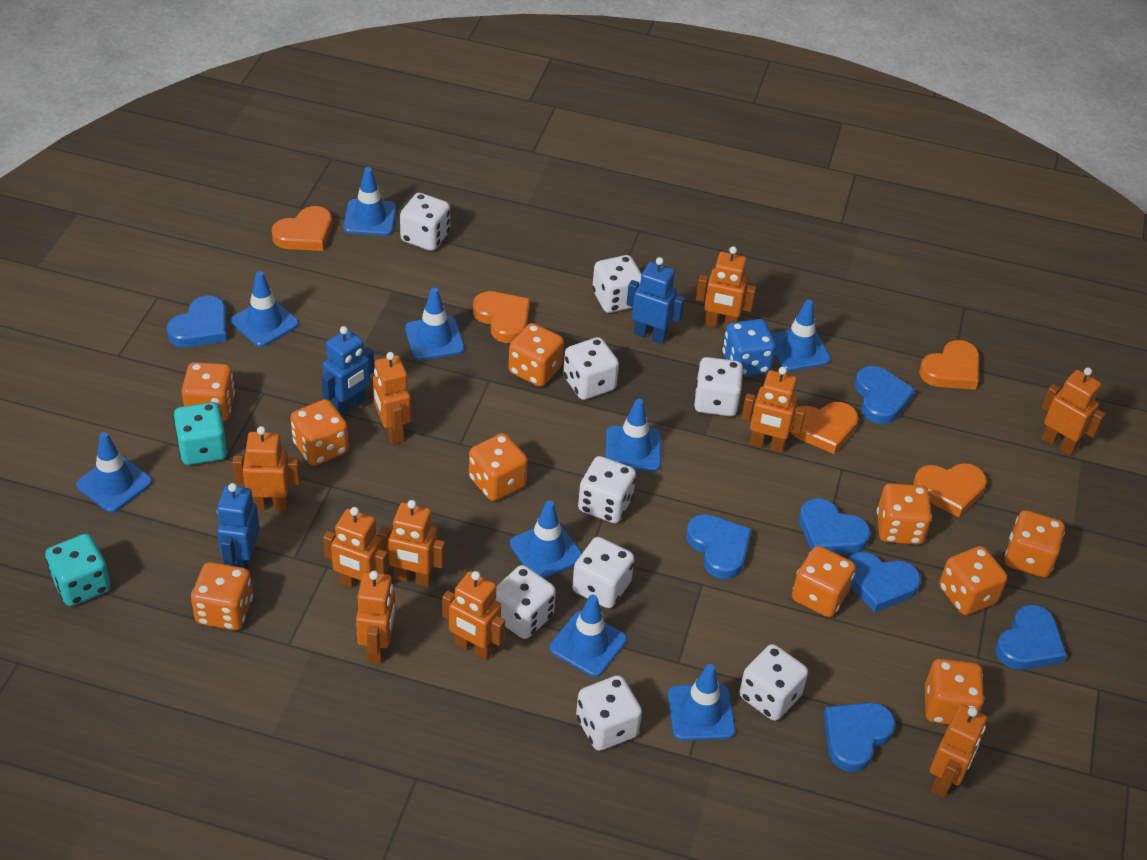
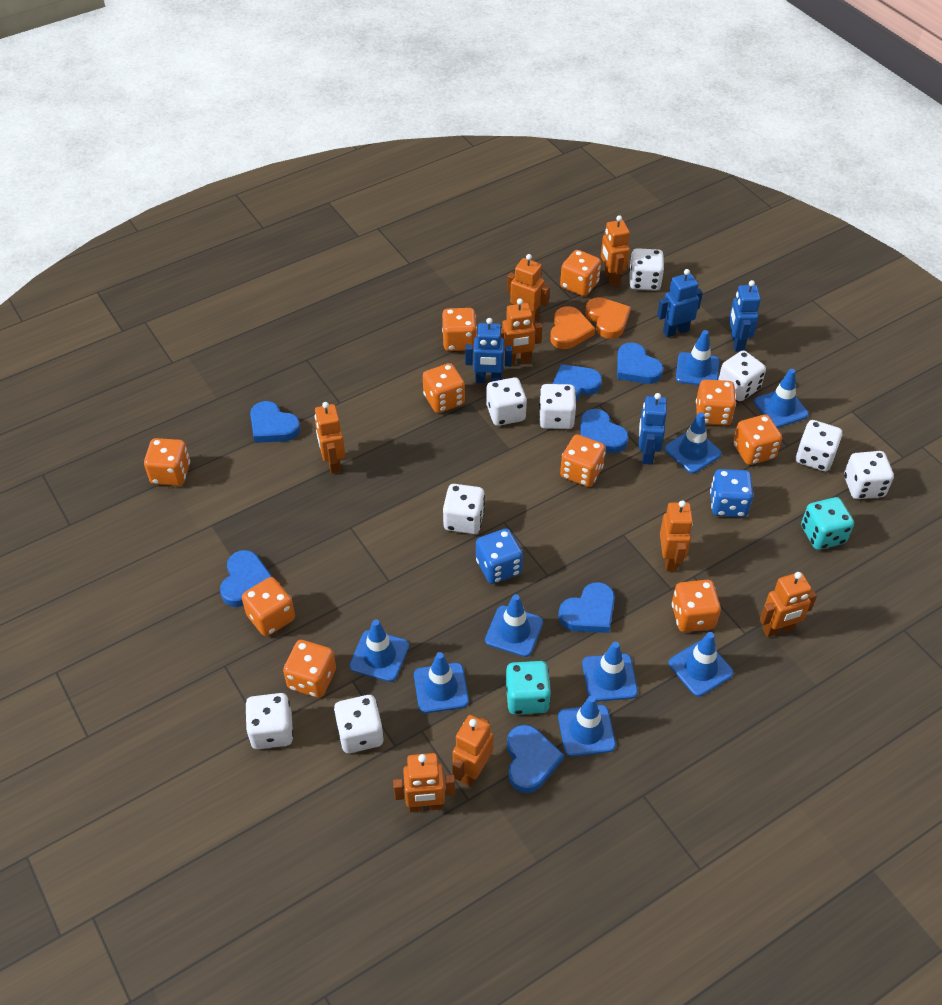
blue dice: 1 -> 2
blue robot: 3 -> 4
orange heart: 5 -> 2
orange robot: 10 -> 8

